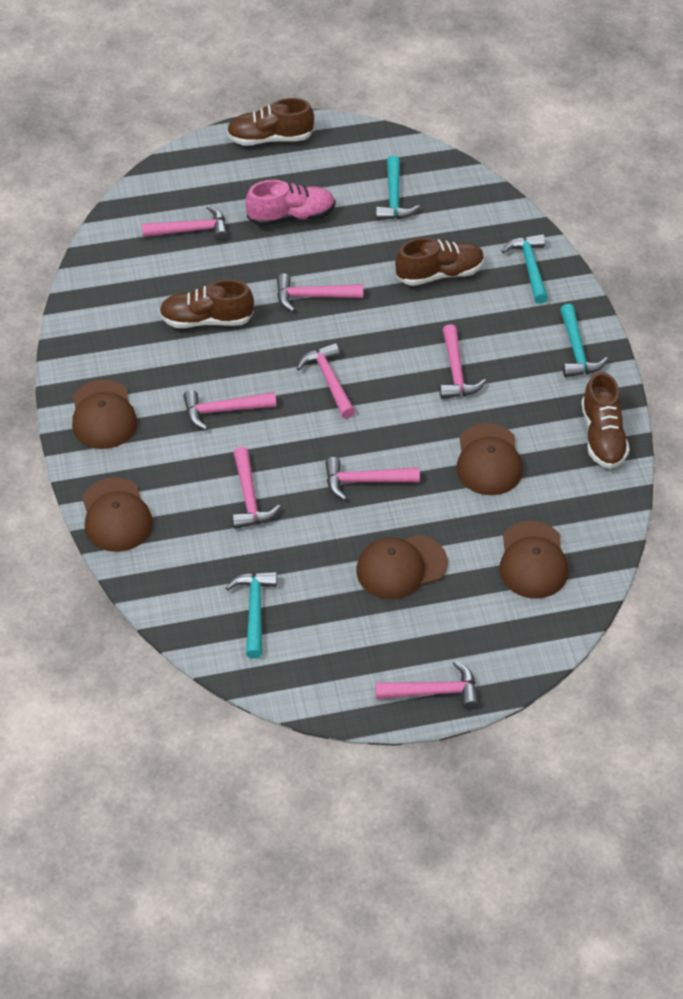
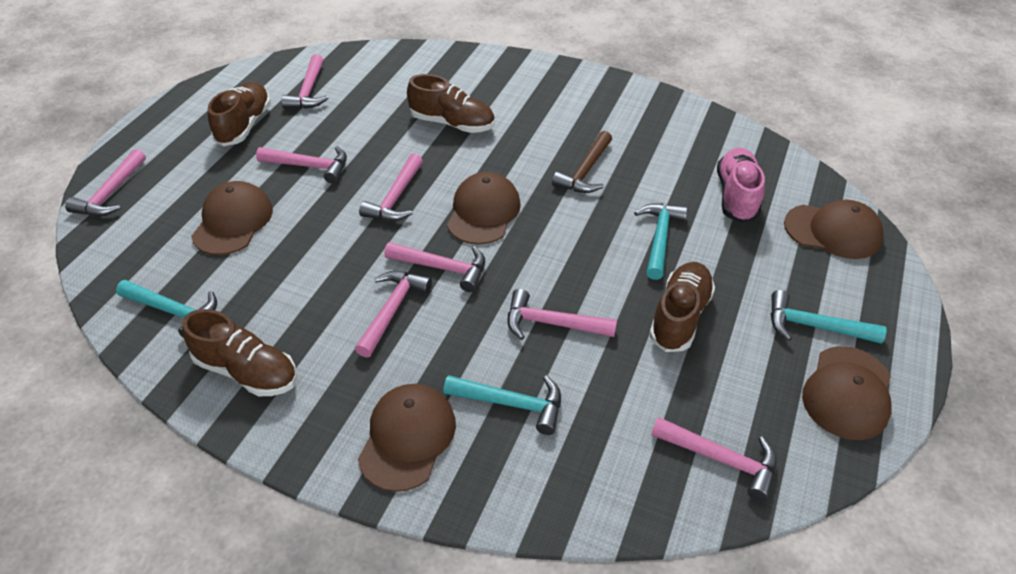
brown hammer: 0 -> 1

